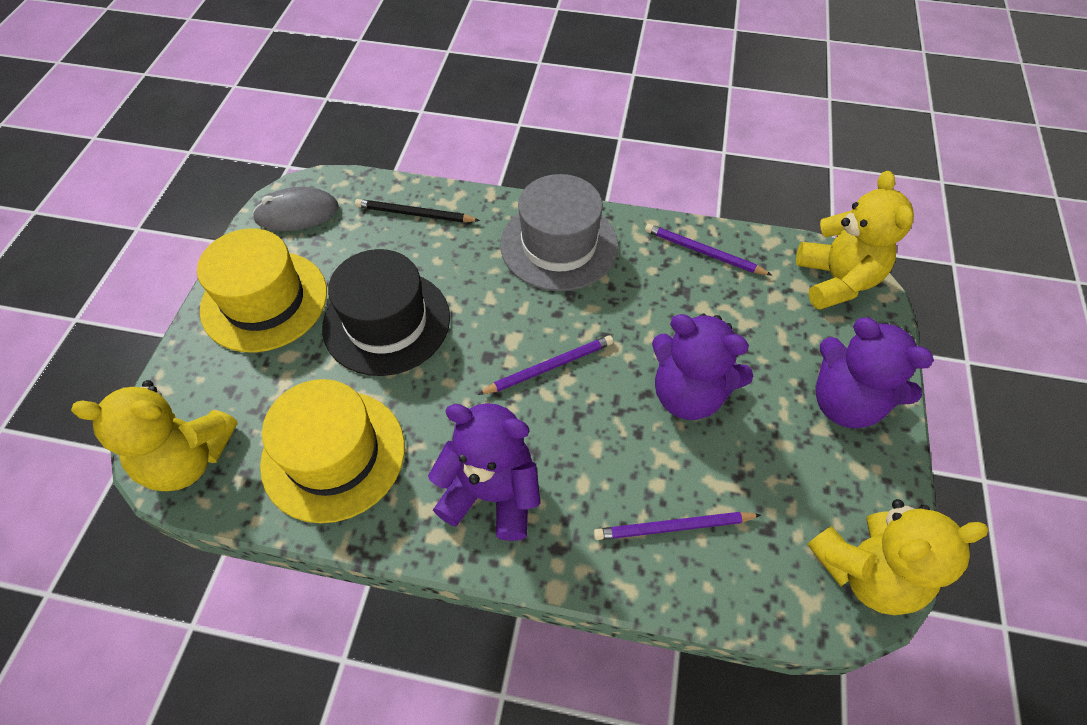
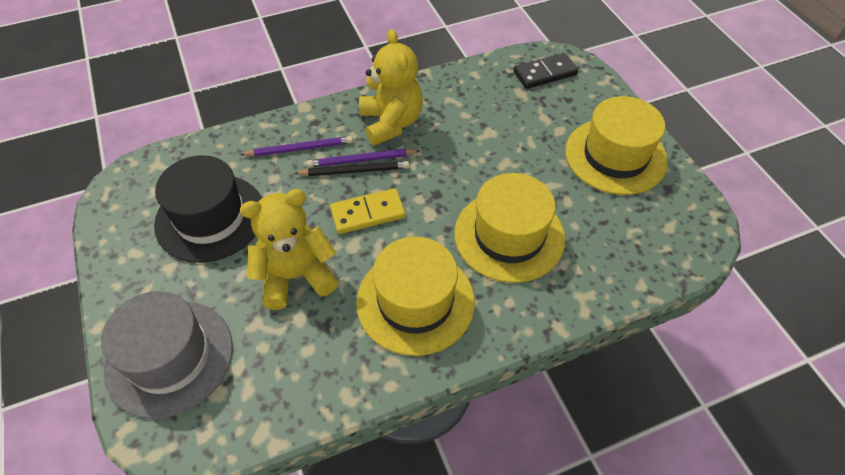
black domino: 0 -> 1
grey mouse: 1 -> 0
purple pencil: 3 -> 2
purple teddy bear: 3 -> 0
yellow domino: 0 -> 1
yellow hat: 2 -> 3
yellow teddy bear: 3 -> 2

